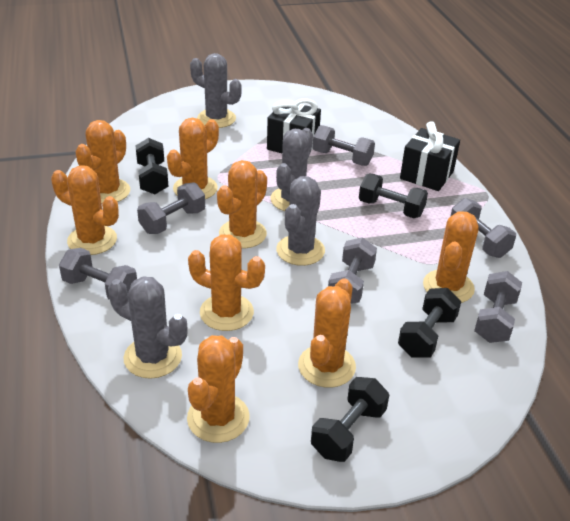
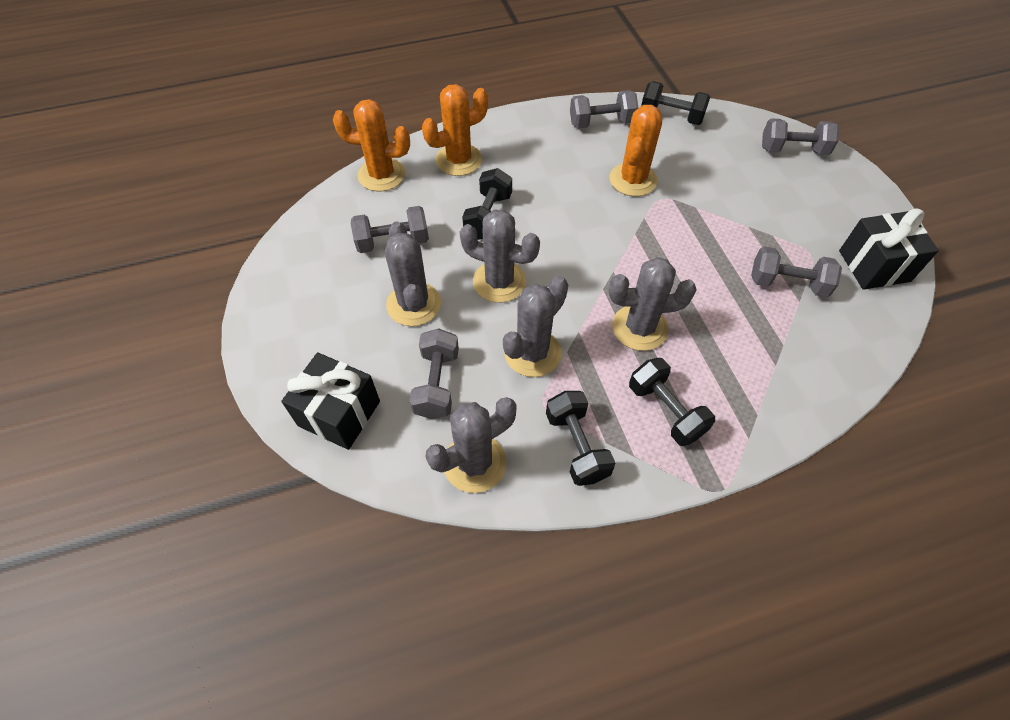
grey cactus: 4 -> 5
grey dumbbell: 6 -> 5
orange cactus: 8 -> 3

